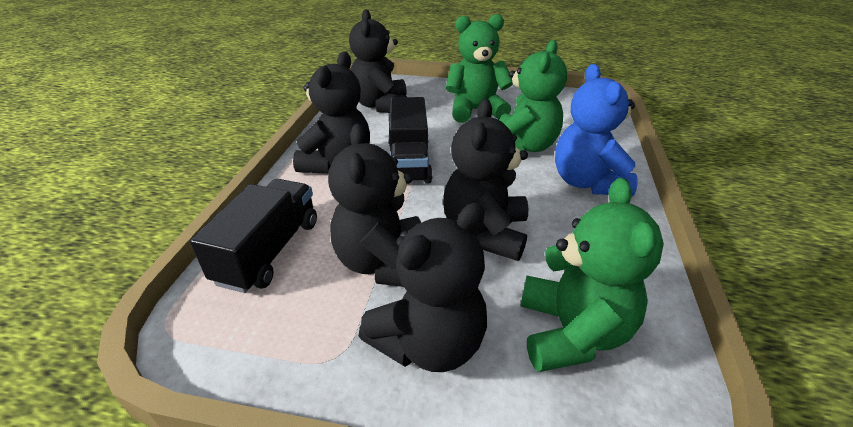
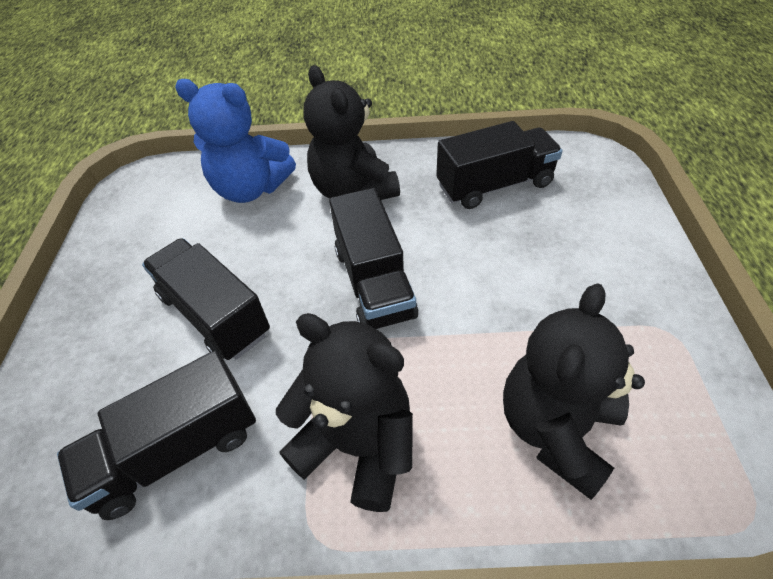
black teddy bear: 5 -> 3
black truck: 2 -> 4
green teddy bear: 3 -> 0

